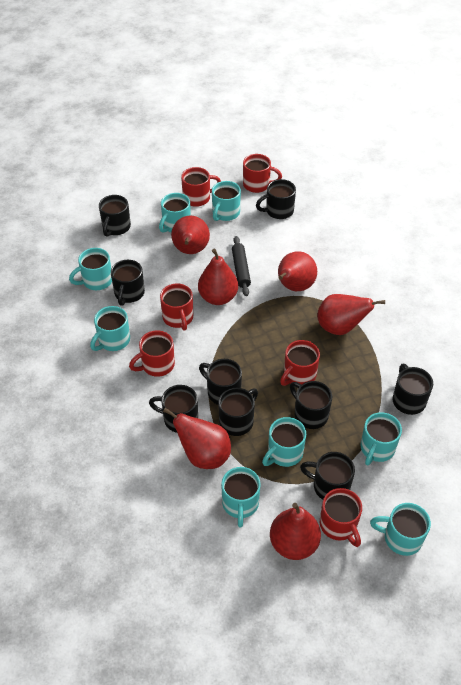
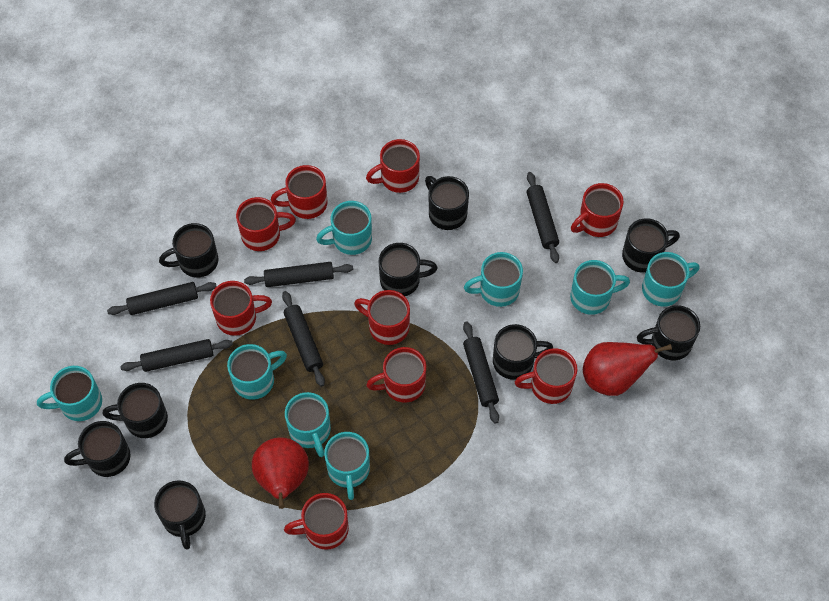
black rolling pin: 1 -> 6
red mug: 6 -> 9
red pear: 6 -> 2

